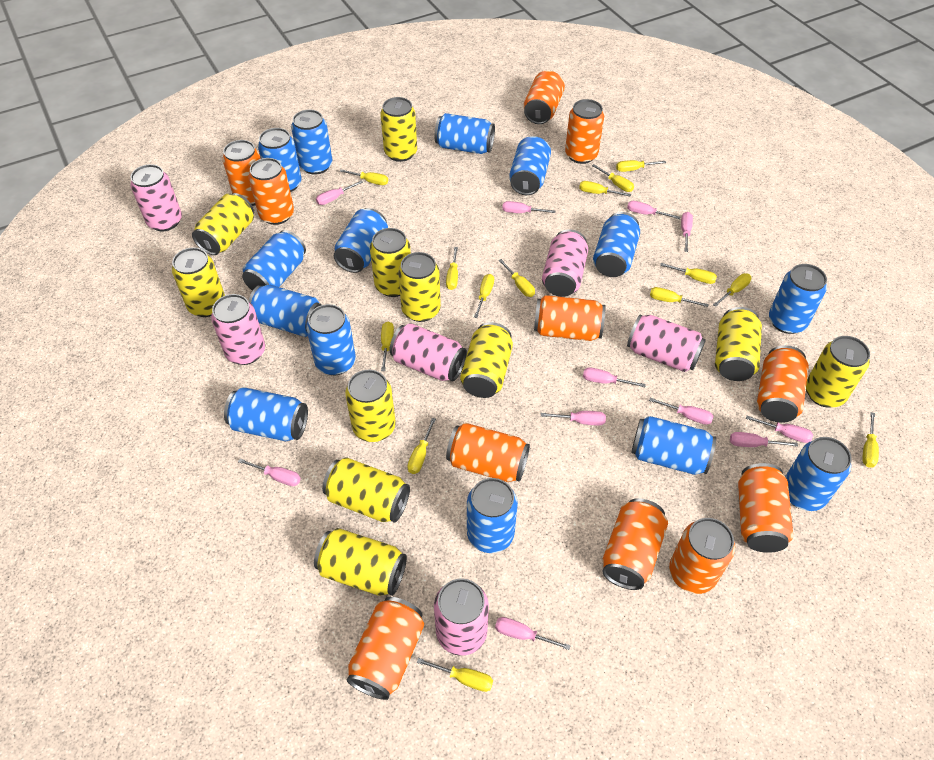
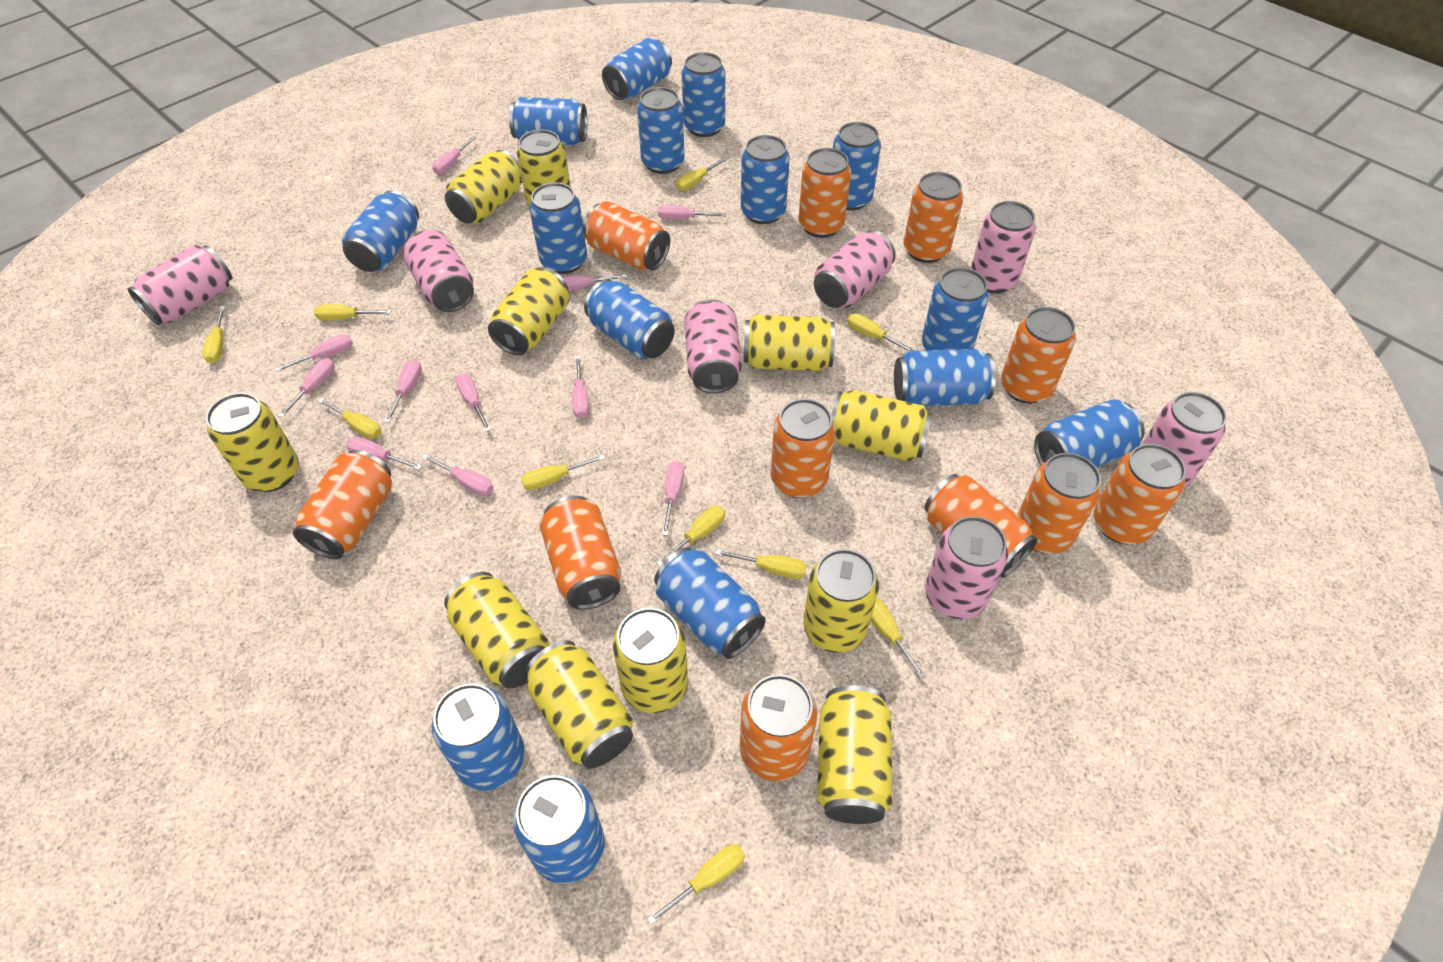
blue can: 14 -> 15
pink can: 6 -> 7
yellow screwdriver: 14 -> 10

